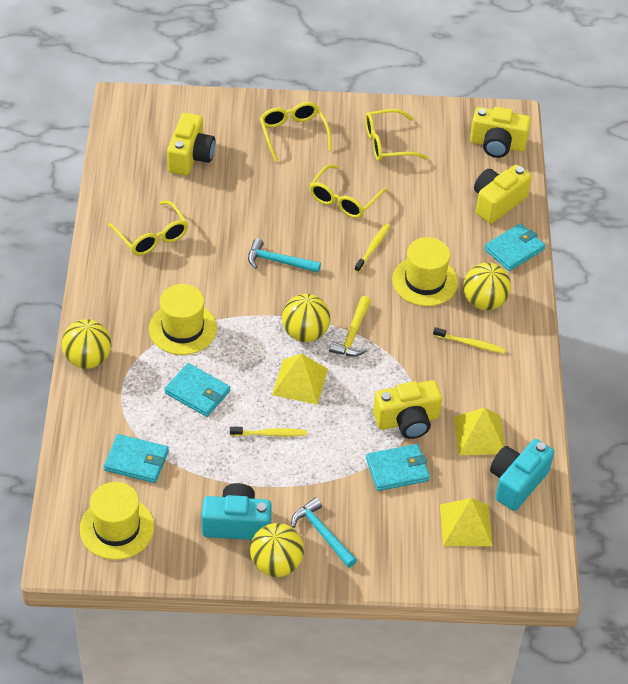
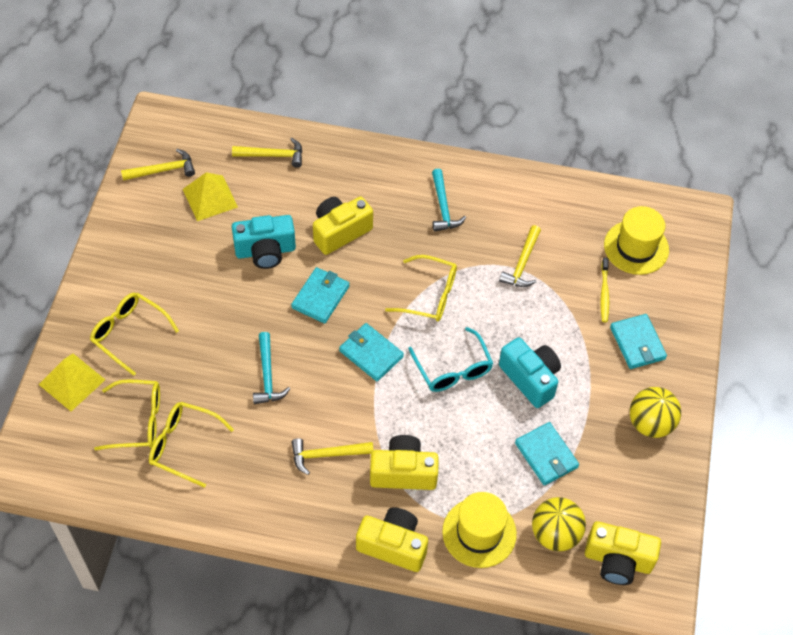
turquoise glasses: 0 -> 1
yellow ball: 4 -> 2
yellow hammer: 1 -> 4
yellow hat: 3 -> 2
yellow pyramid: 3 -> 2
yellow toothbrush: 3 -> 1

